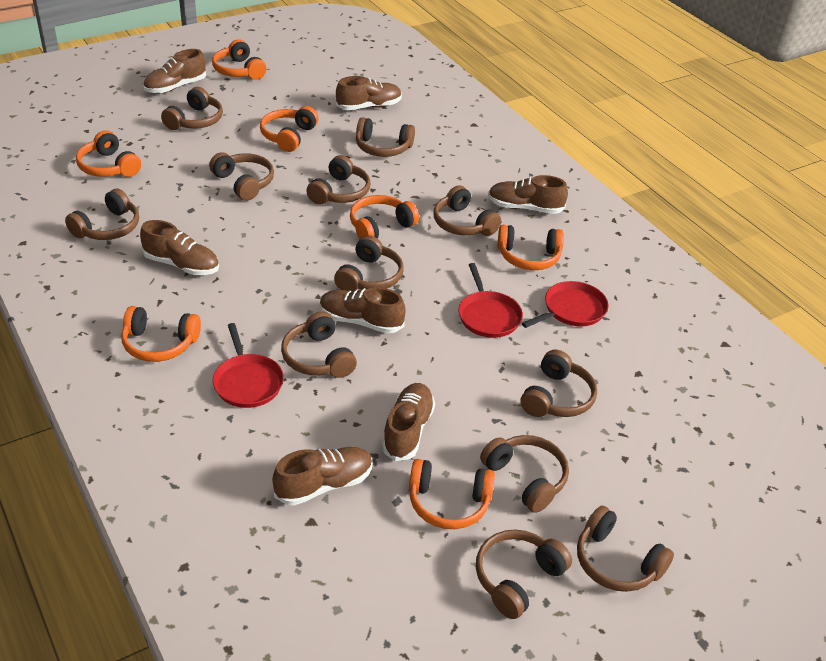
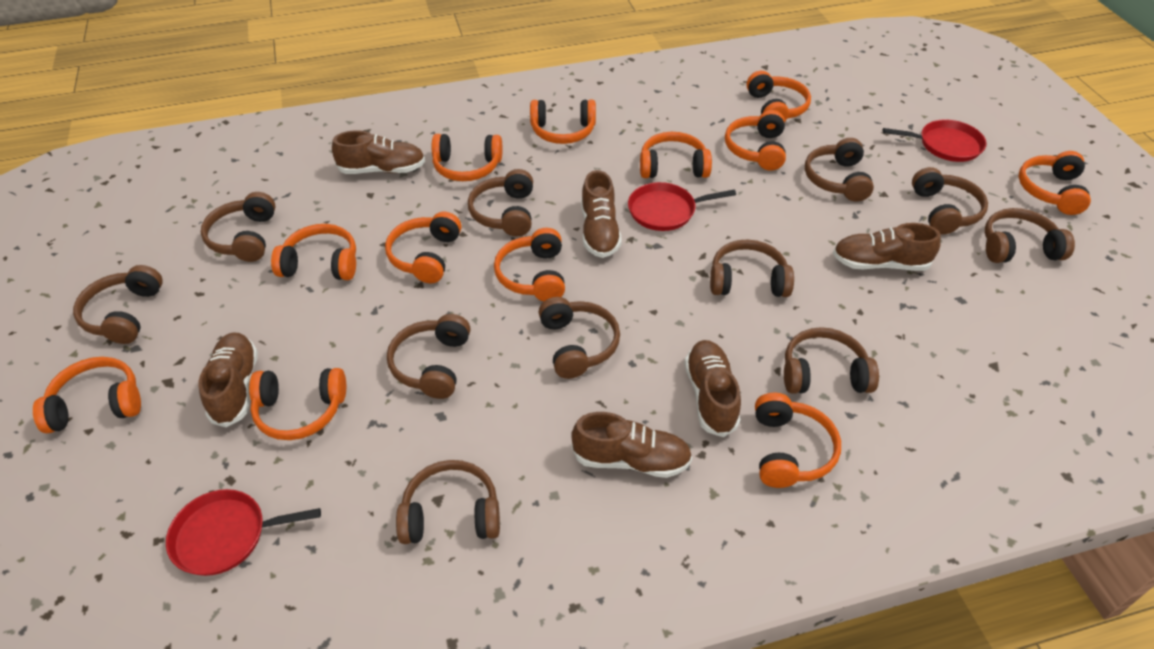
brown headphones: 12 -> 11
brown shoe: 7 -> 6
orange headphones: 7 -> 12

